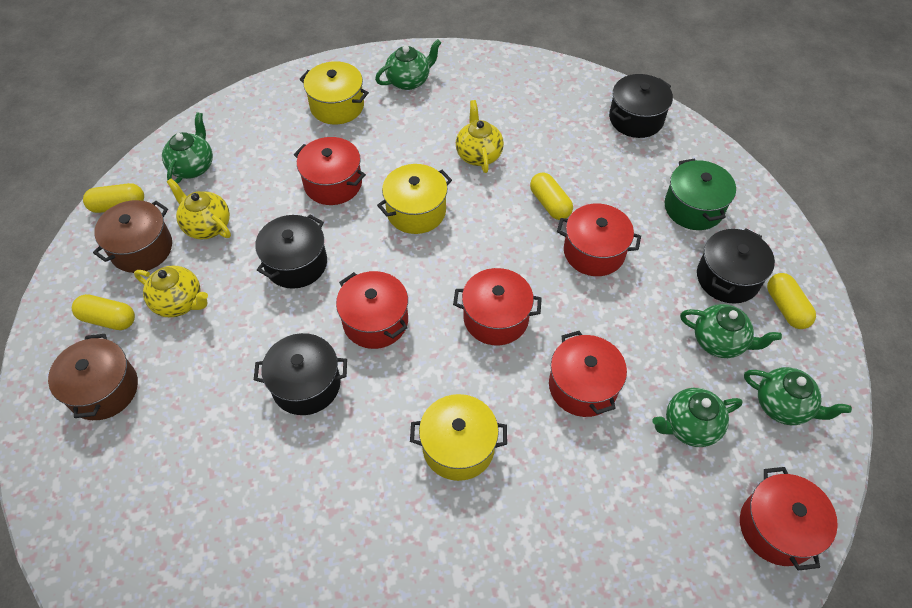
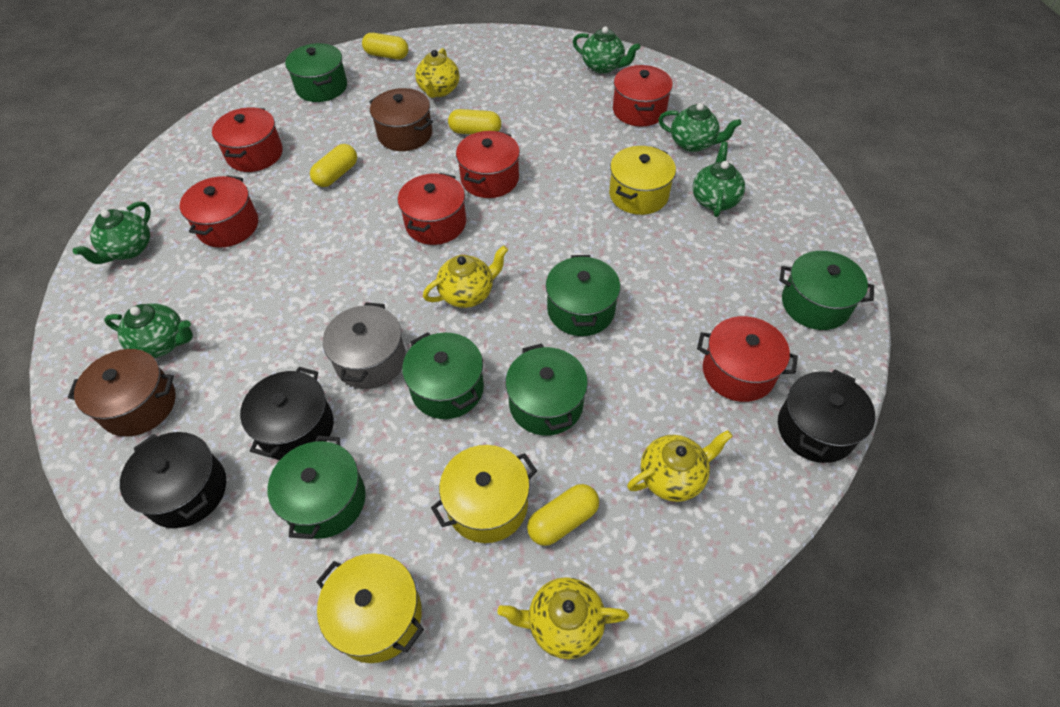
black pot: 4 -> 3
green pot: 1 -> 6
grey pot: 0 -> 1
yellow teapot: 3 -> 4

